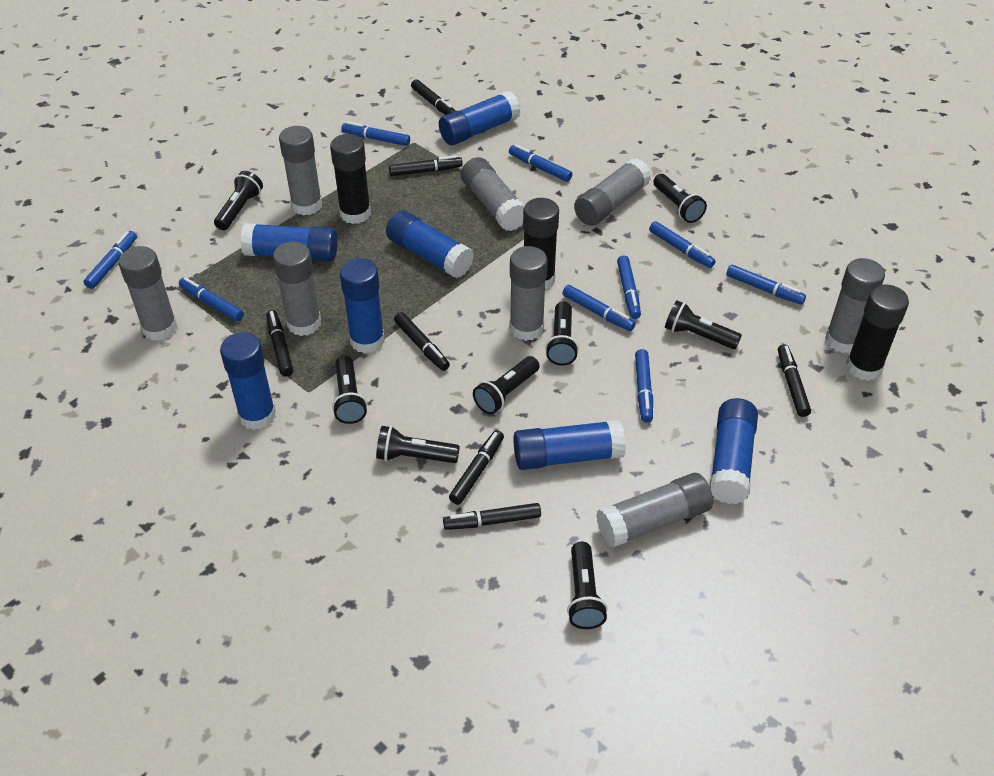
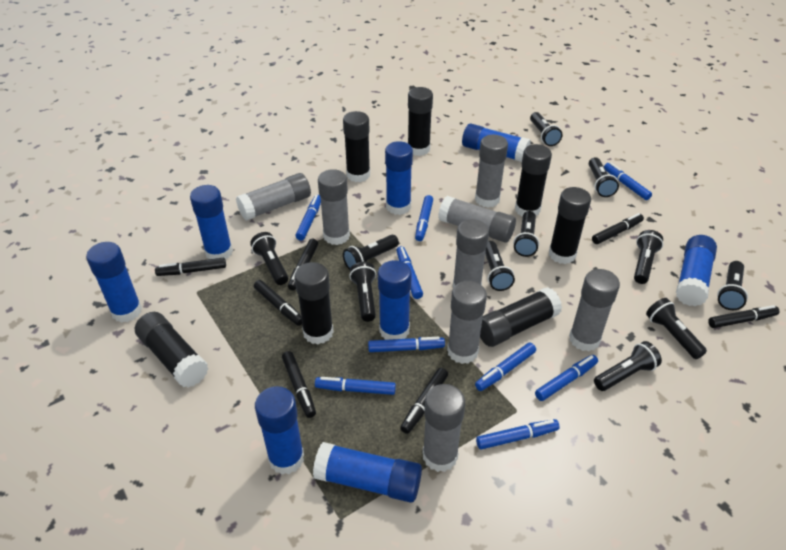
black flashlight: 8 -> 11
black glue stick: 3 -> 7
blue glue stick: 7 -> 8

